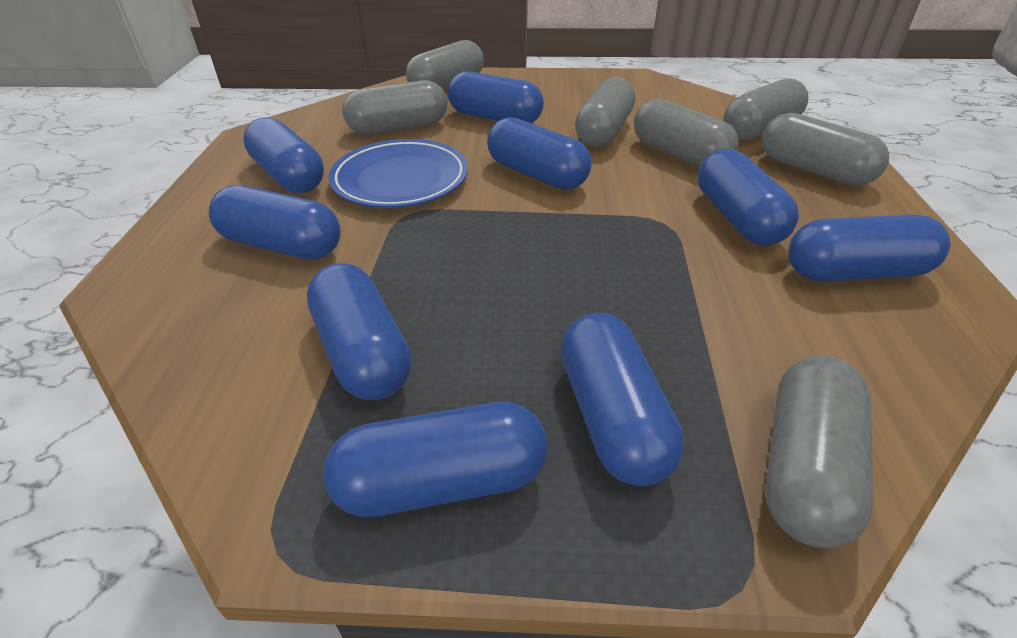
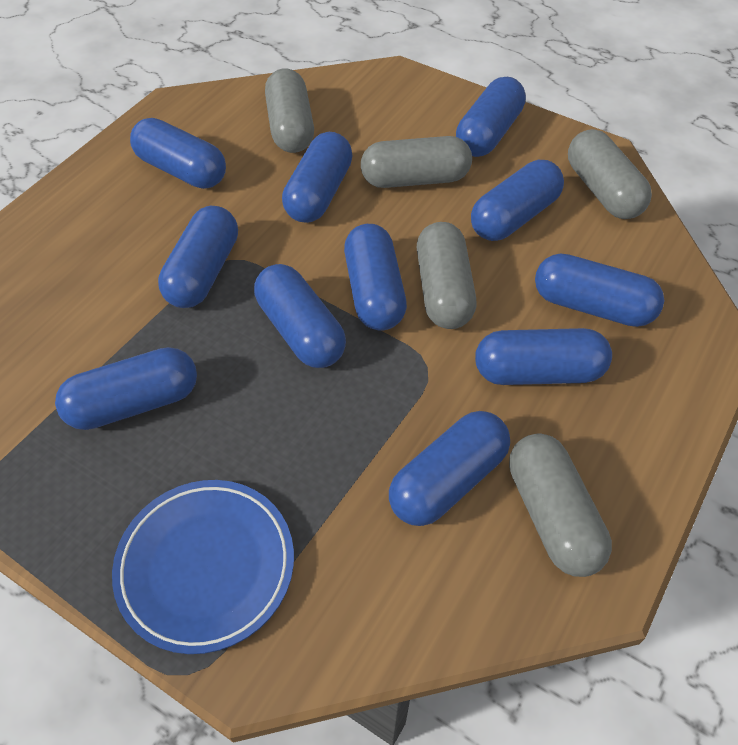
blue capsule: 9 -> 11
grey capsule: 7 -> 5

